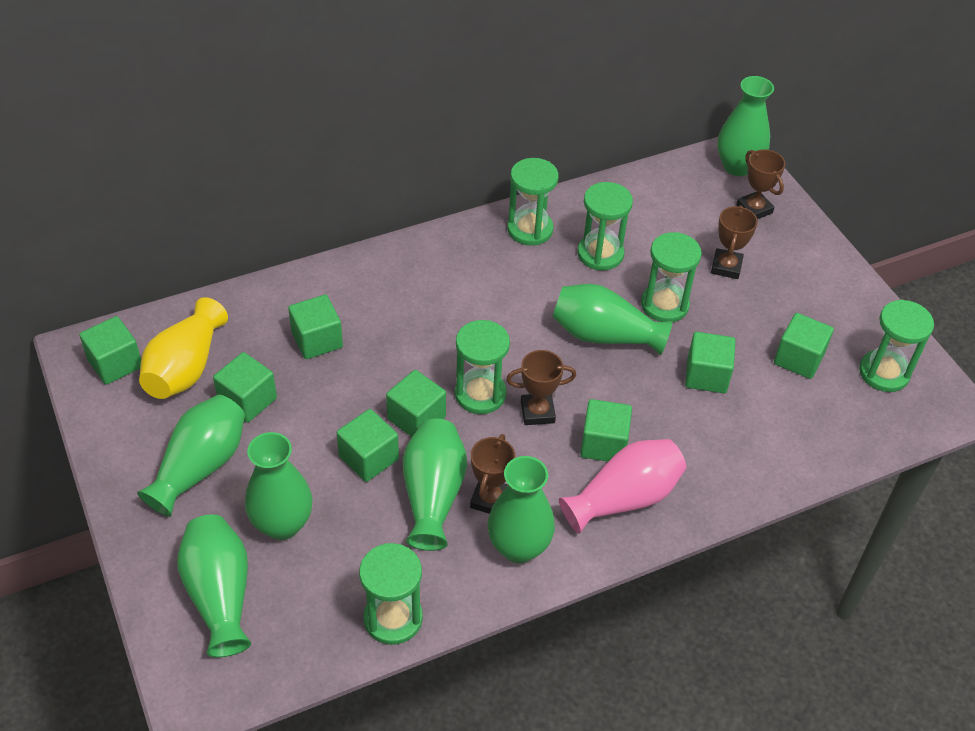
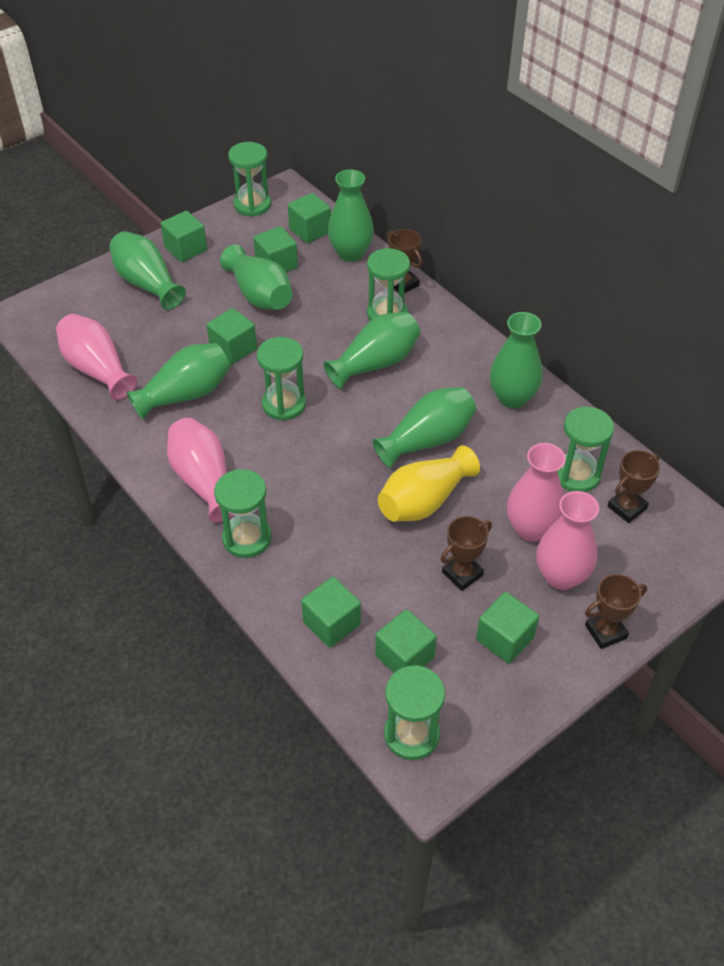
green cube: 8 -> 7
pink vase: 1 -> 4

